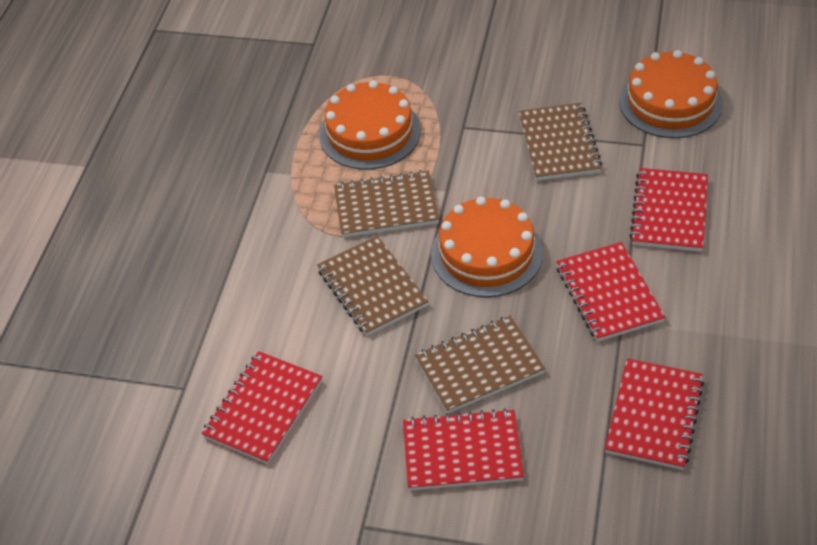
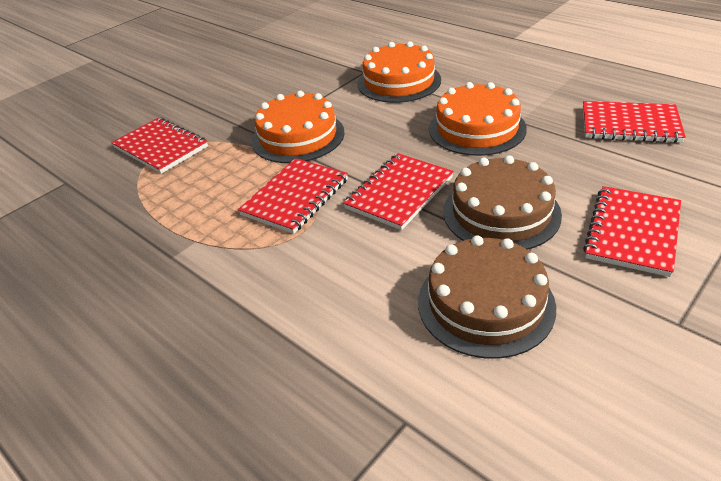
brown cake: 0 -> 2
brown notebook: 4 -> 0

